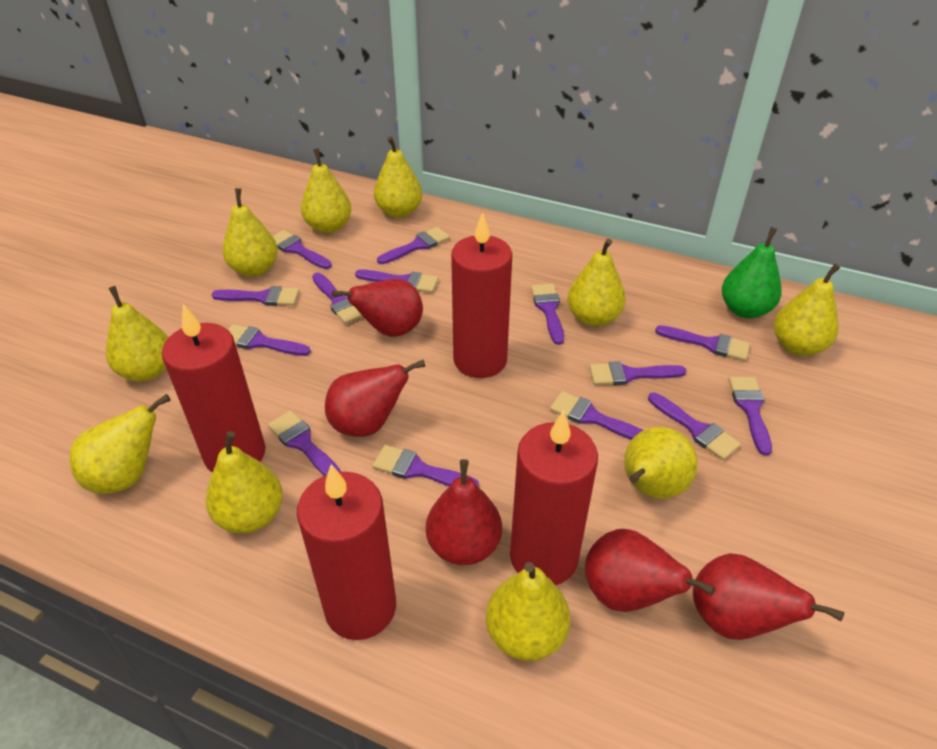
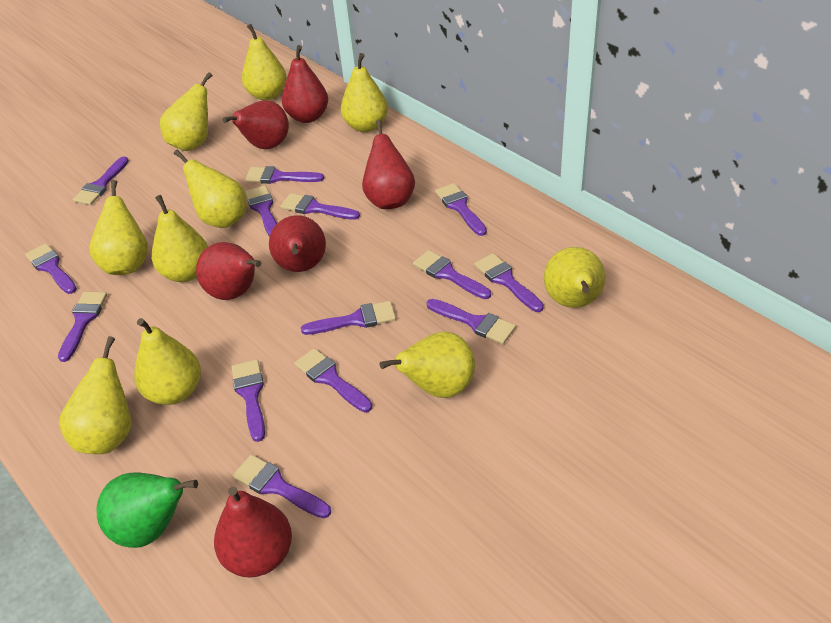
red candle: 4 -> 0
red pear: 5 -> 6

